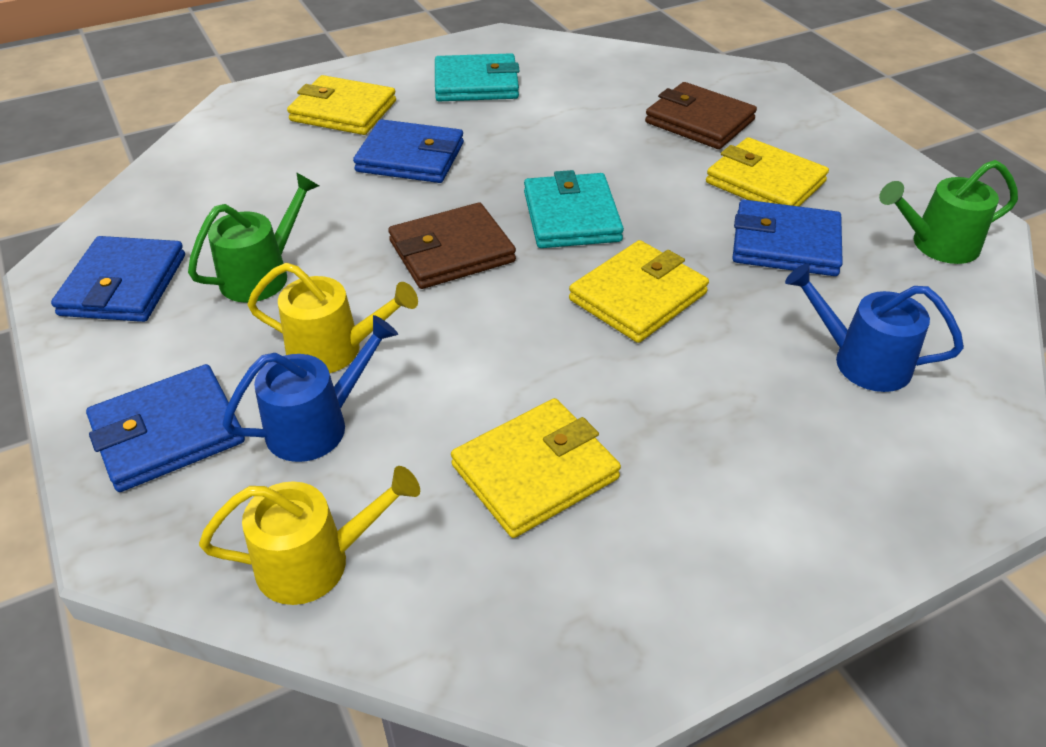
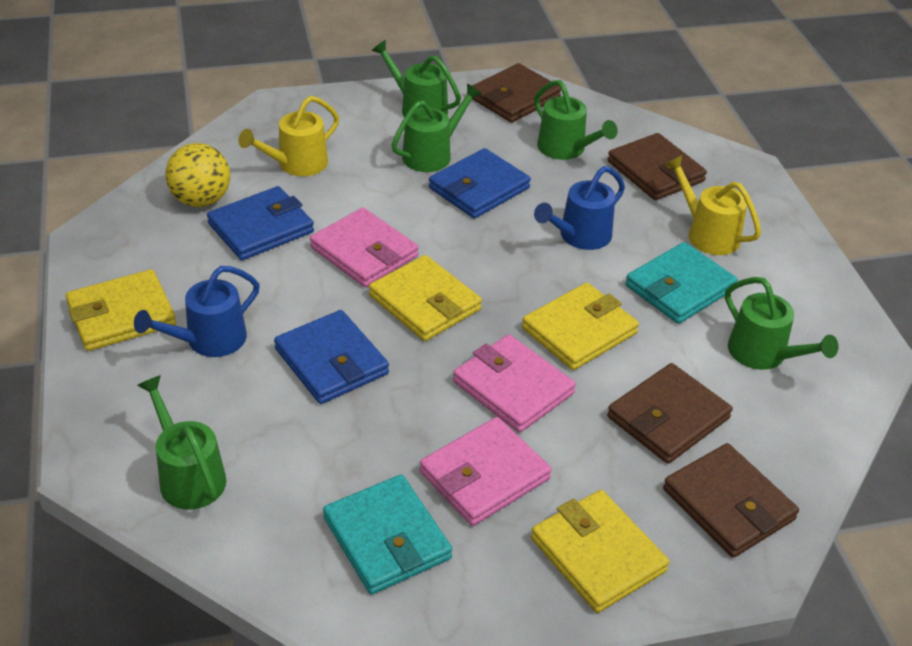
blue wallet: 4 -> 3
brown wallet: 2 -> 4
green watering can: 2 -> 5
pink wallet: 0 -> 3
yellow ball: 0 -> 1

